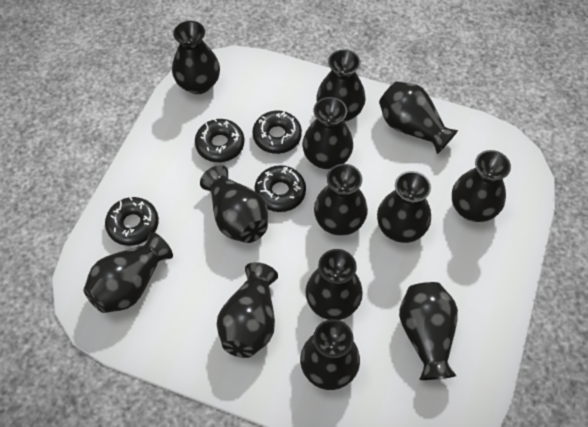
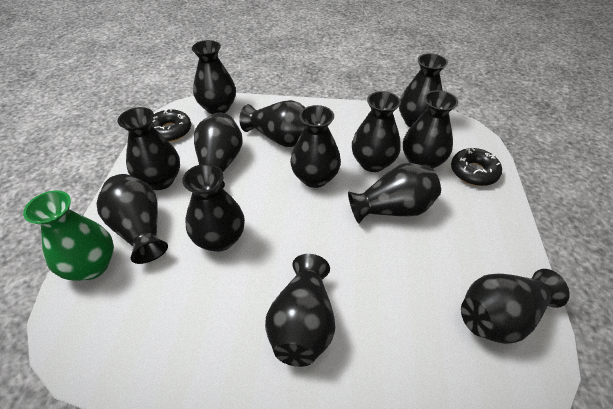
black donut: 4 -> 2
green vase: 0 -> 1

